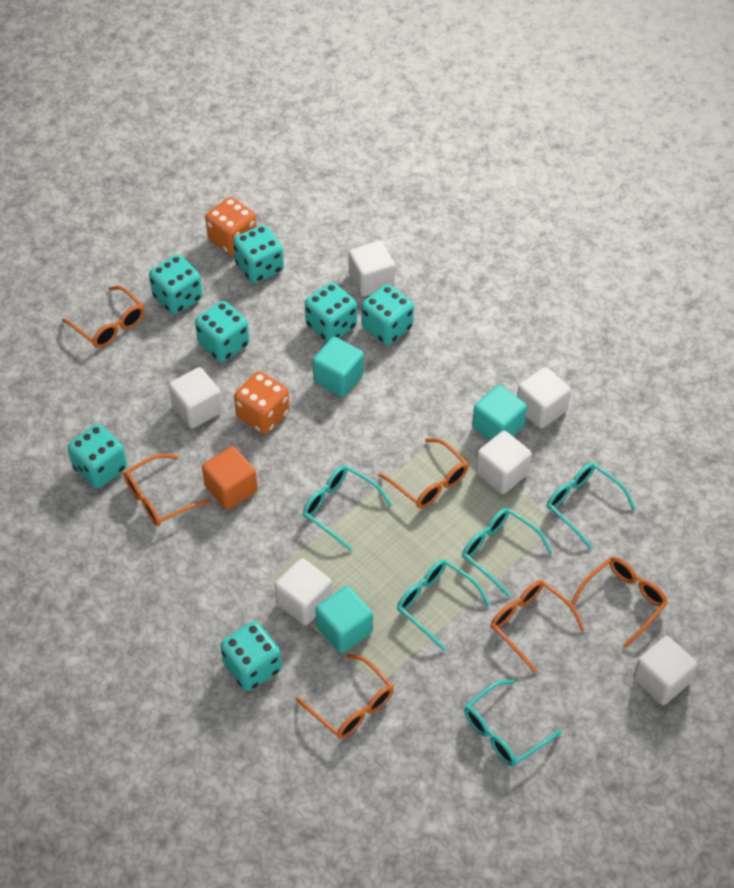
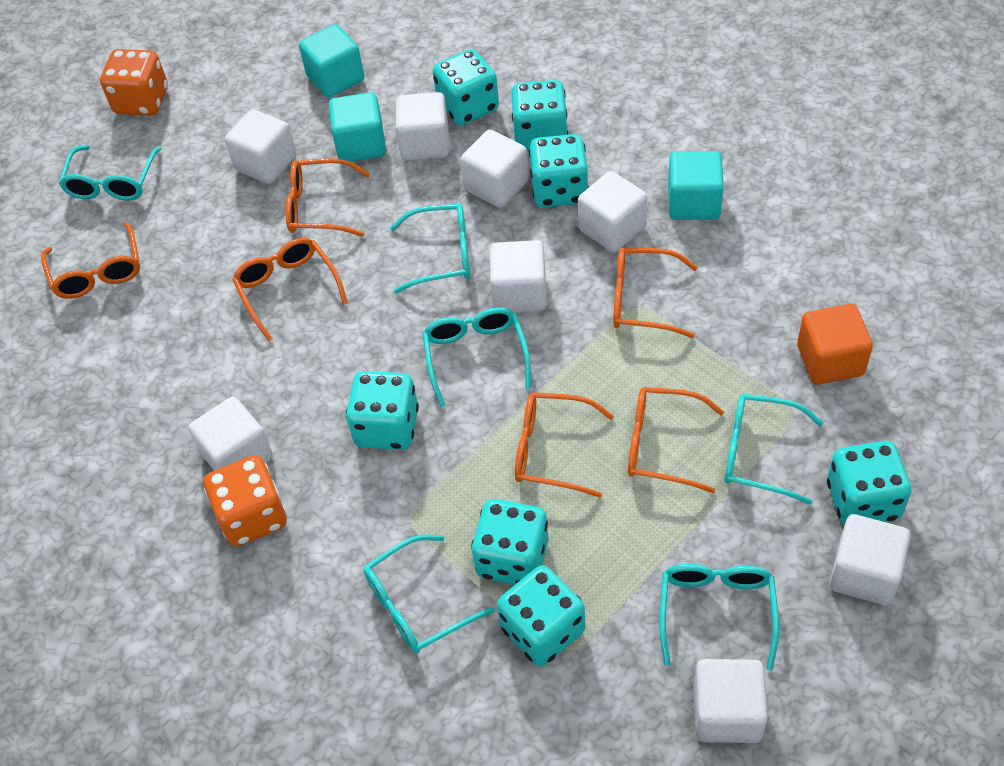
turquoise glasses: 5 -> 6
white cube: 6 -> 8

